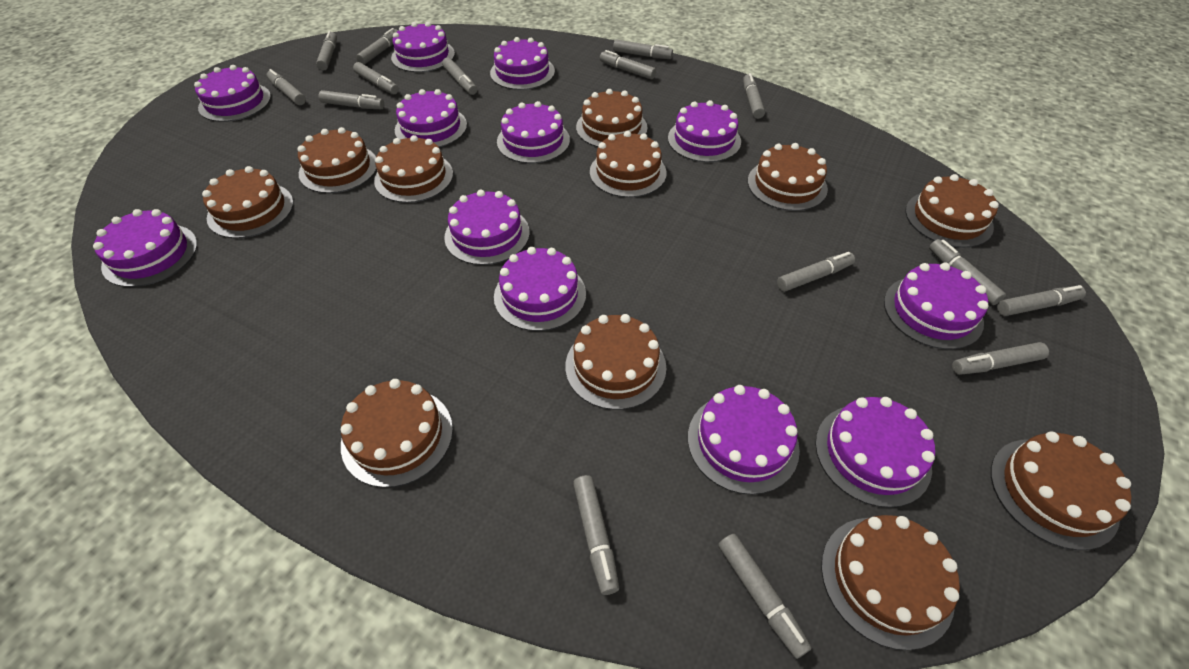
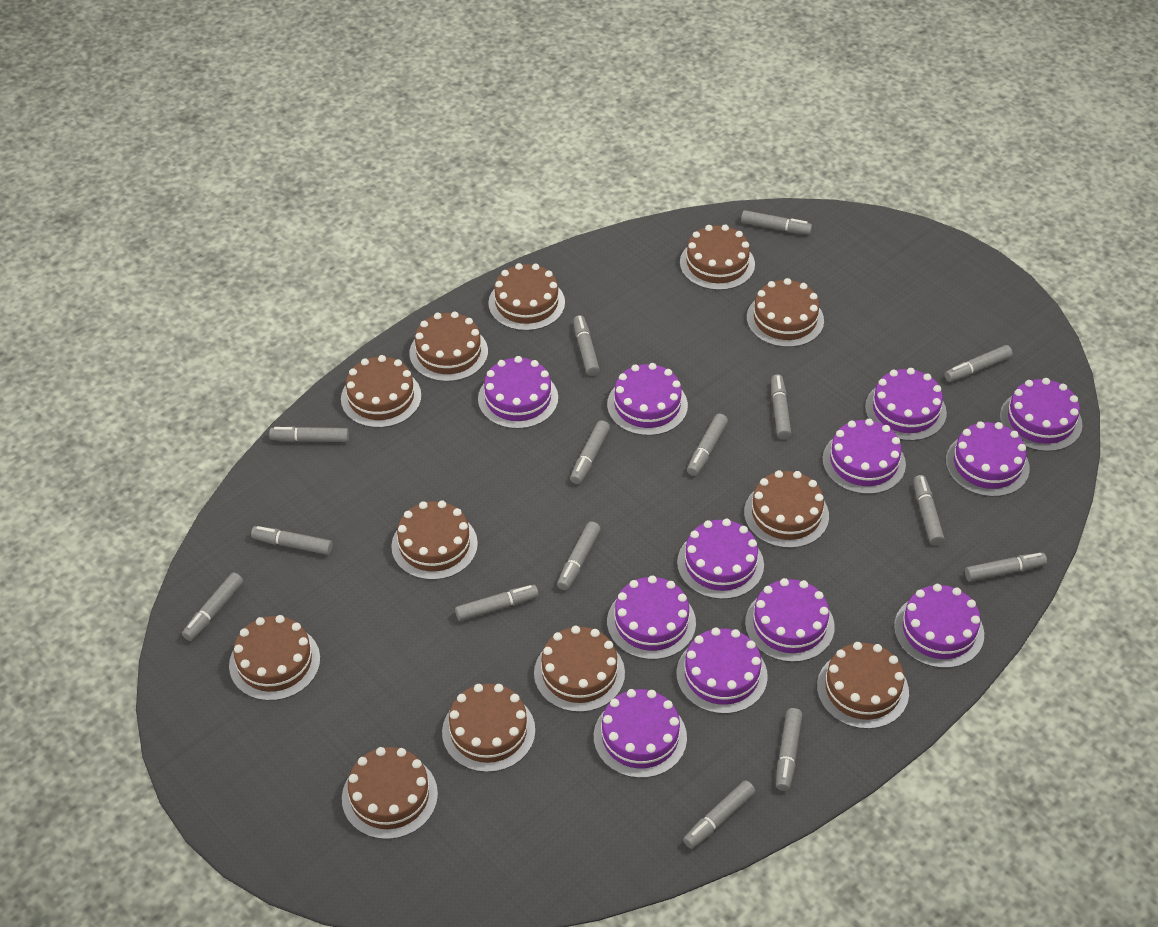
brown cake: 11 -> 12

